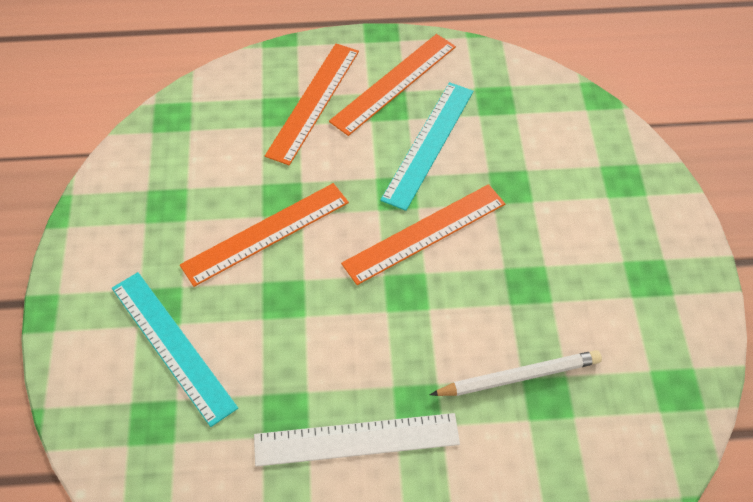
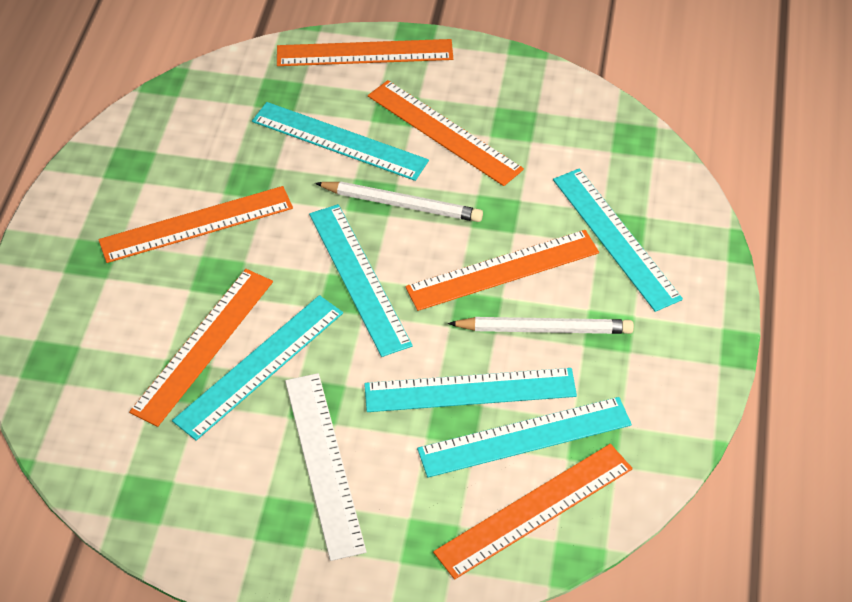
orange ruler: 4 -> 6
turquoise ruler: 2 -> 6
white pencil: 1 -> 2

